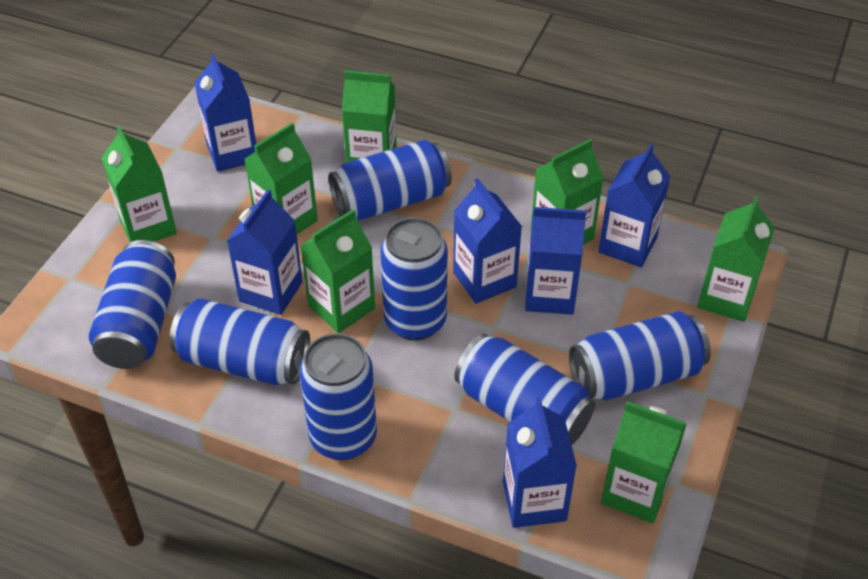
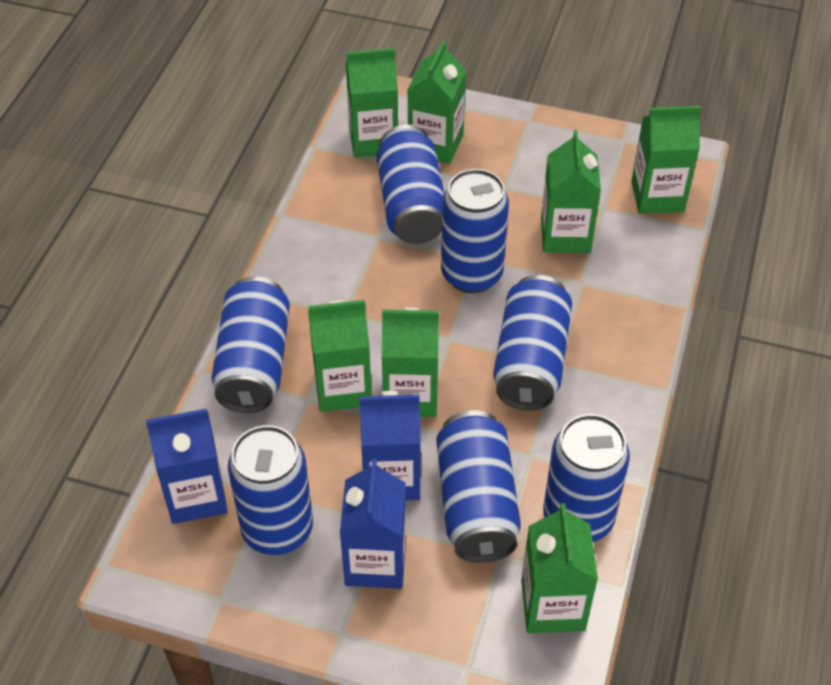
blue carton: 6 -> 3

